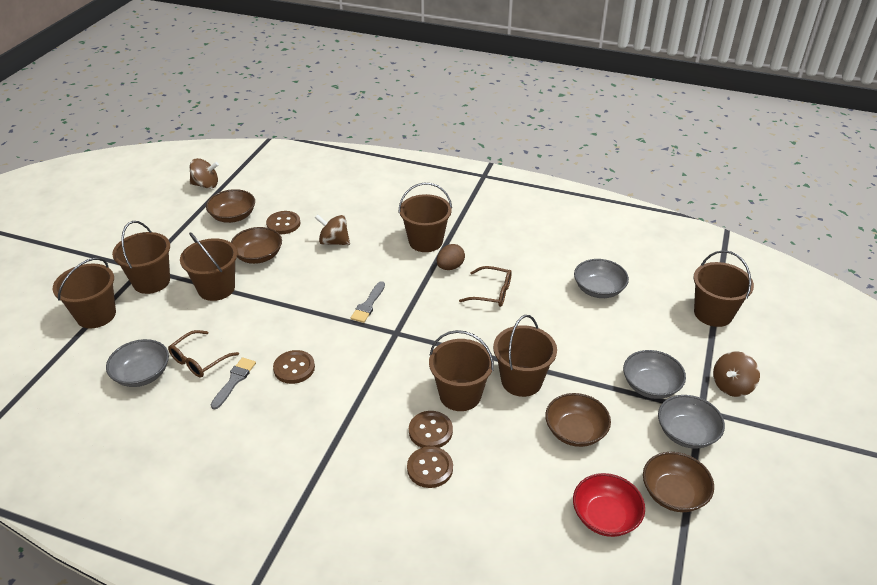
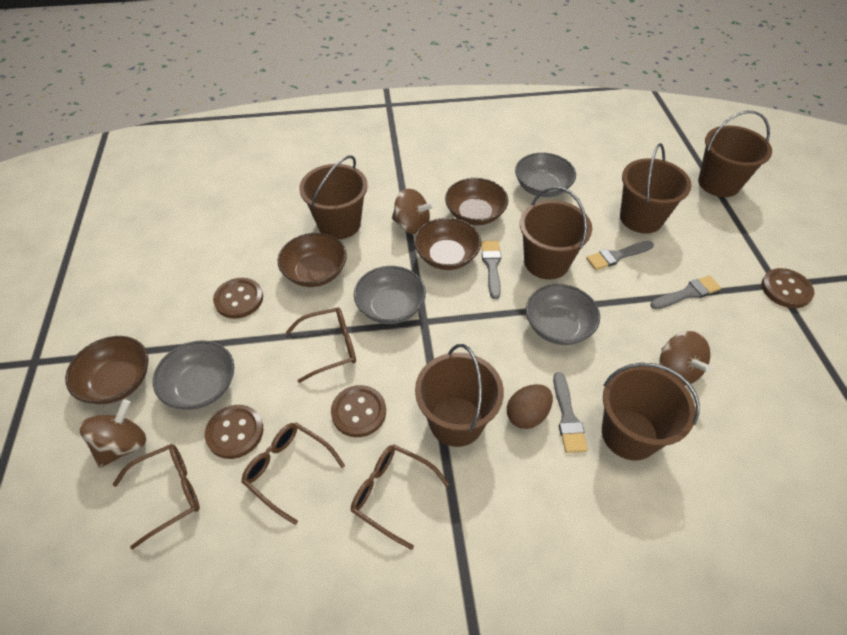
brown bucket: 7 -> 6
brown glasses: 2 -> 4
grey brush: 2 -> 4
red bowl: 1 -> 0

